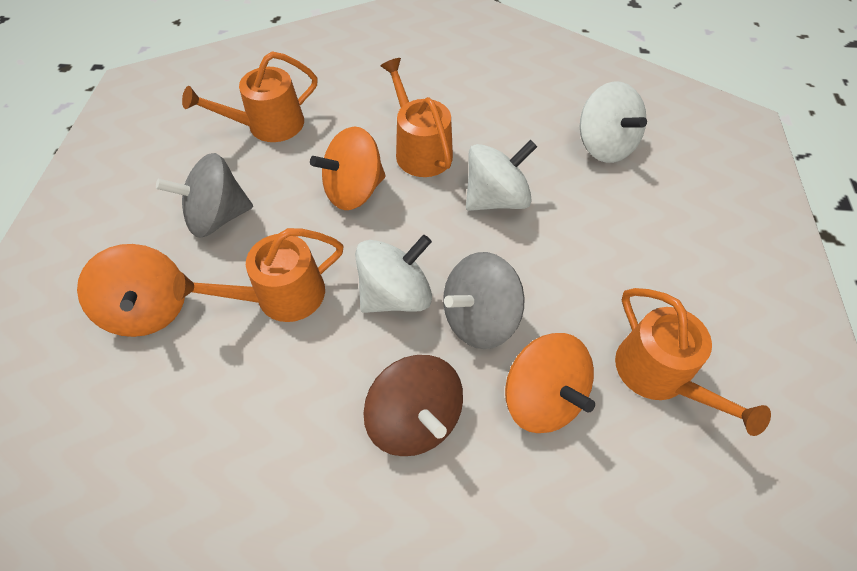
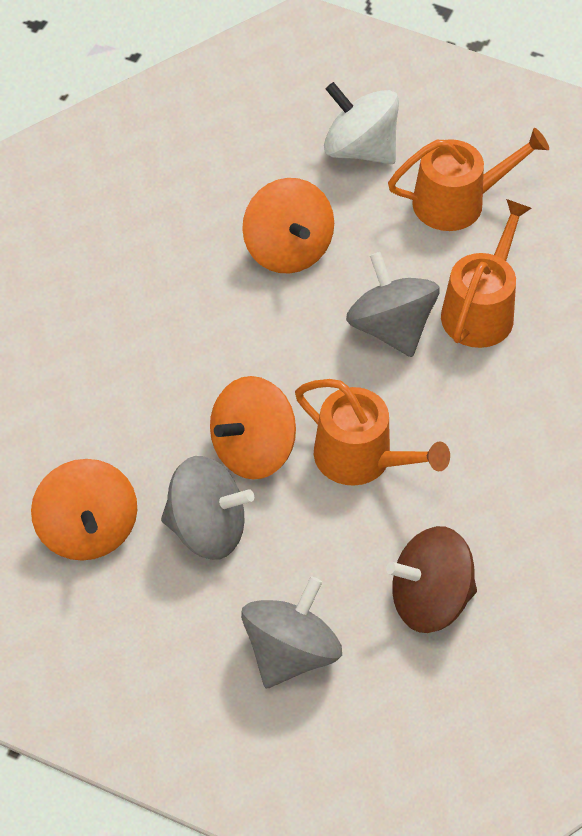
grey spinning top: 2 -> 3
orange watering can: 4 -> 3
white spinning top: 3 -> 1

